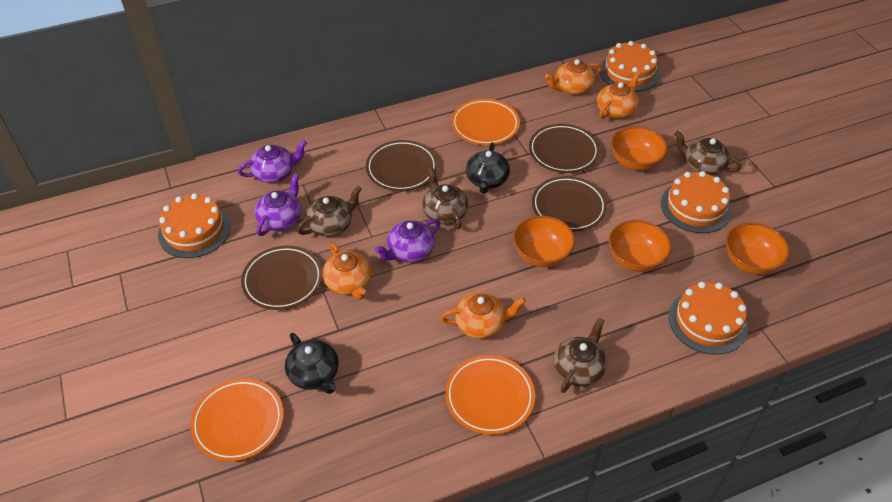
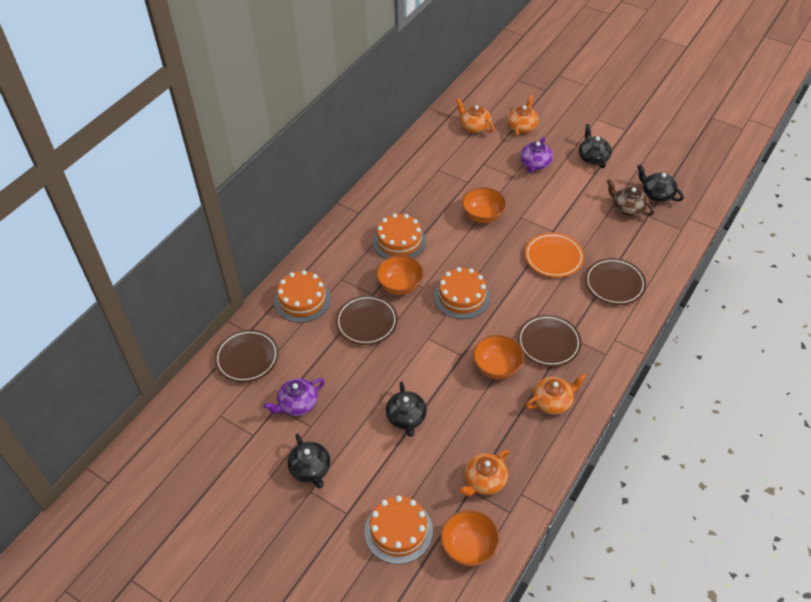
black teapot: 2 -> 4
brown teapot: 4 -> 1
orange plate: 3 -> 1
purple teapot: 3 -> 2

